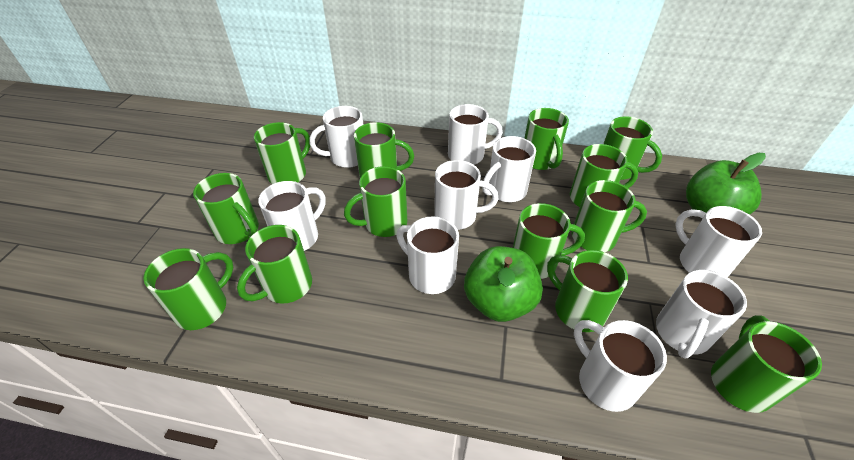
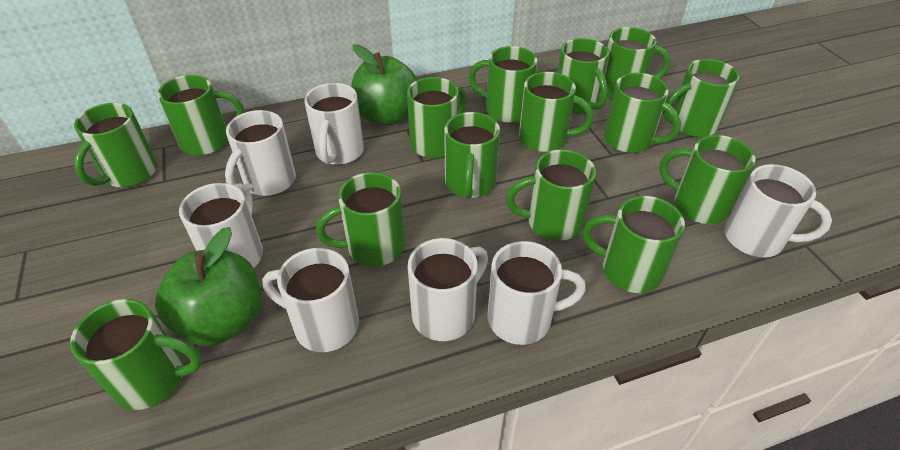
green mug: 13 -> 15
white mug: 9 -> 7

